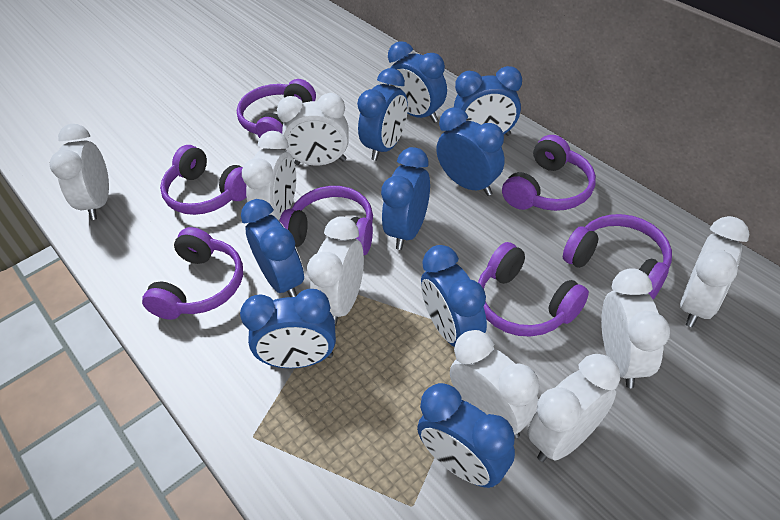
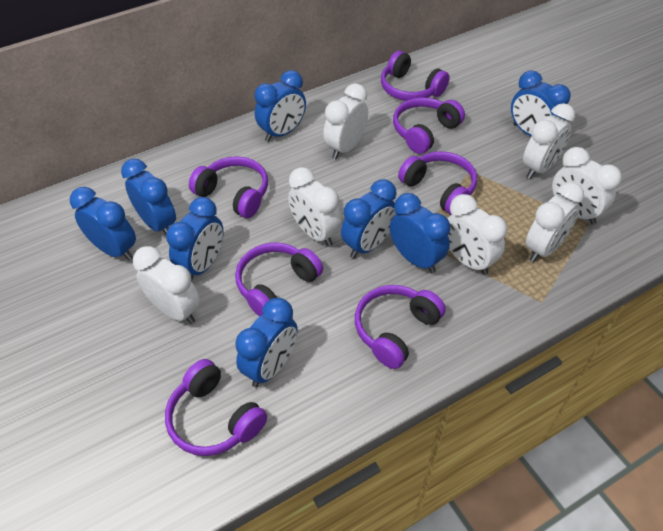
blue clock: 9 -> 8
white clock: 8 -> 7

